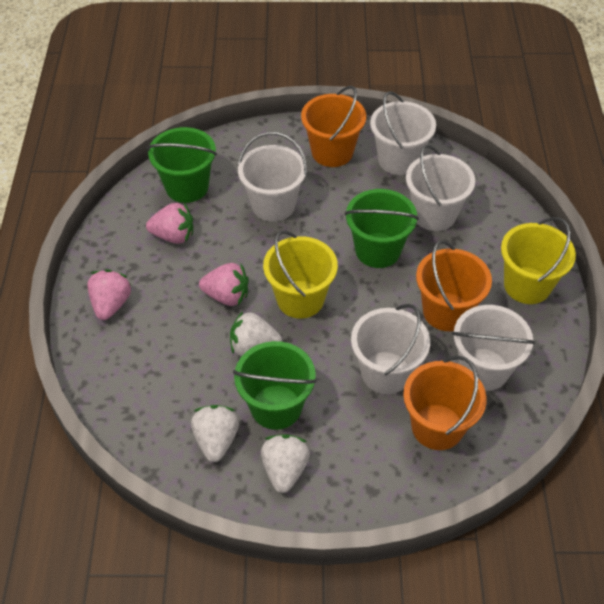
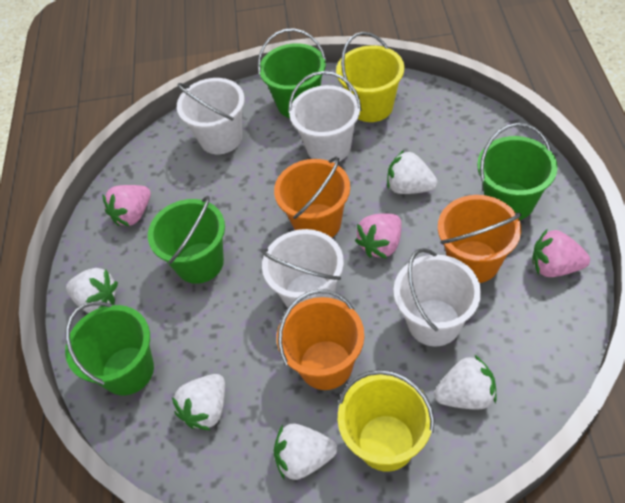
green bucket: 3 -> 4
white bucket: 5 -> 4
white strawberry: 3 -> 5

